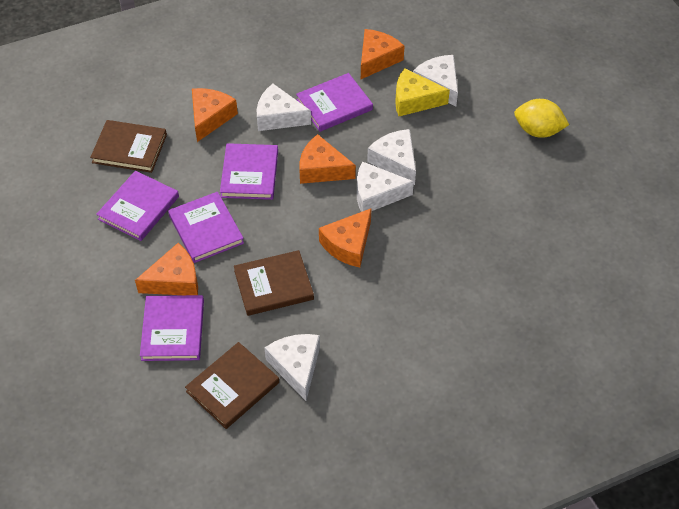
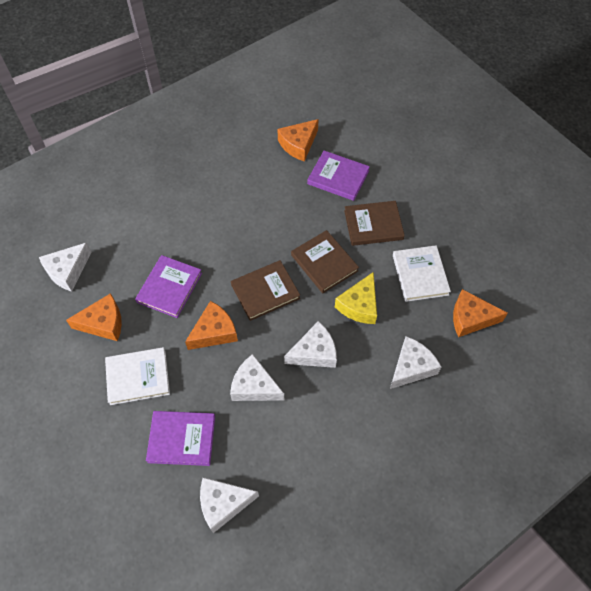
orange cheese: 5 -> 4
purple book: 5 -> 3
white book: 0 -> 2
yellow lemon: 1 -> 0

